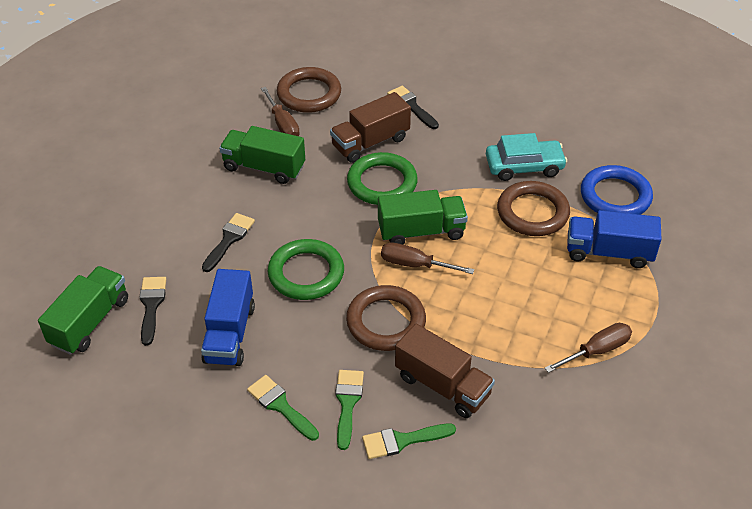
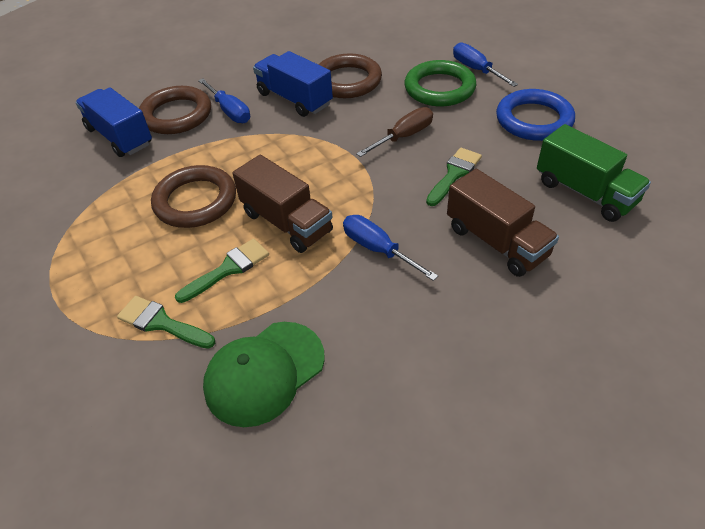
black brush: 3 -> 0
blue screwdriver: 0 -> 3
brown screwdriver: 3 -> 1
green cap: 0 -> 1
green ring: 2 -> 1
green truck: 3 -> 1
turquoise car: 1 -> 0

